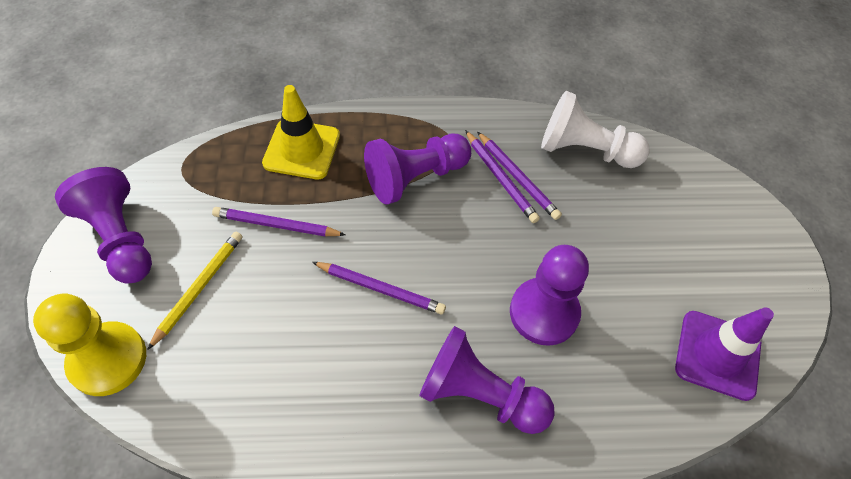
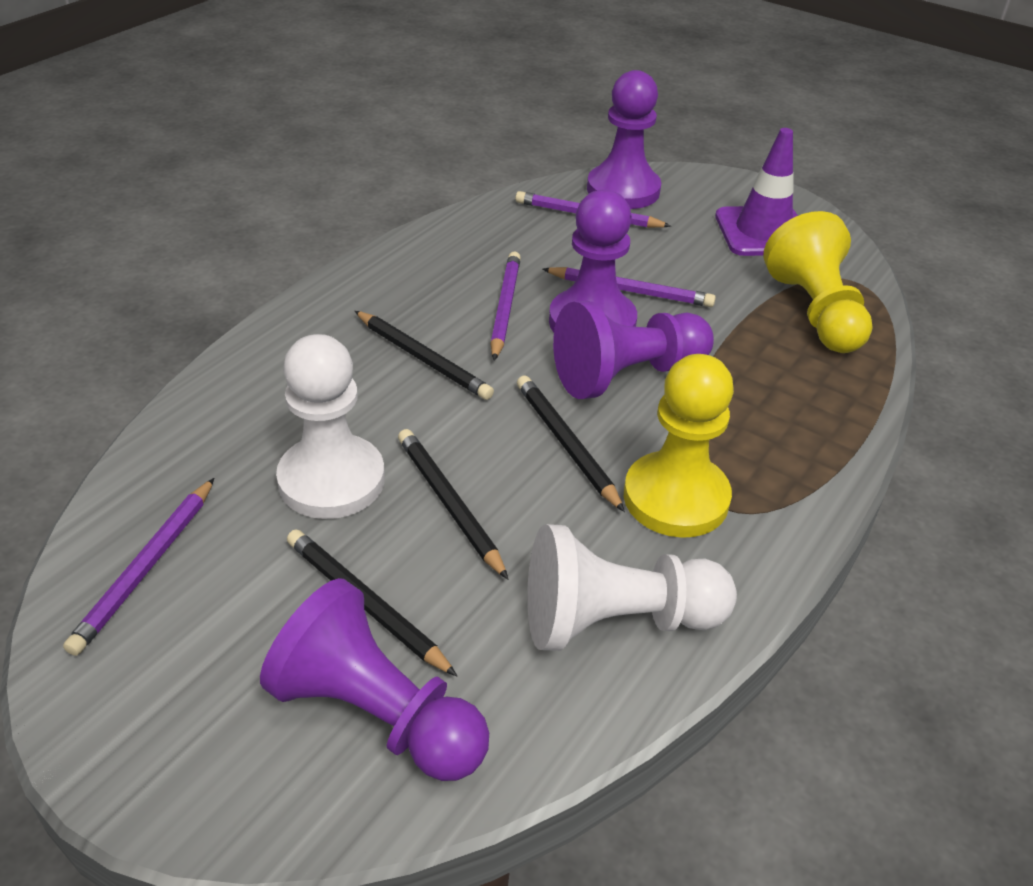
black pencil: 0 -> 4
white pawn: 1 -> 2
yellow pawn: 1 -> 2
yellow pencil: 1 -> 0
yellow traffic cone: 1 -> 0

